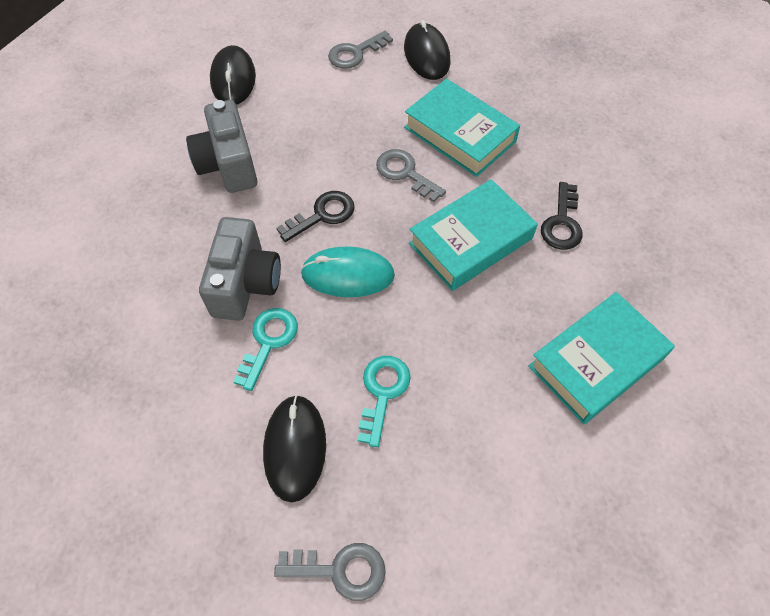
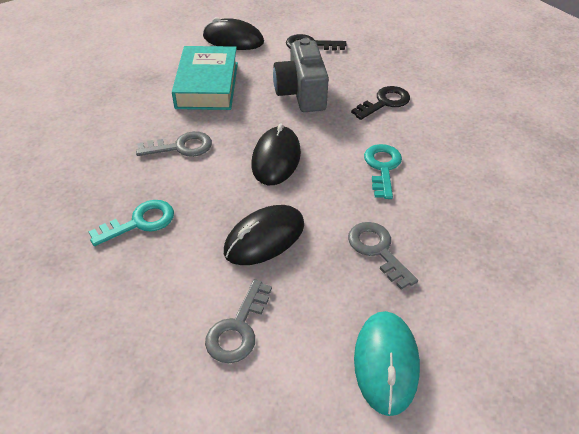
grey camera: 2 -> 1
turquoise book: 3 -> 1

